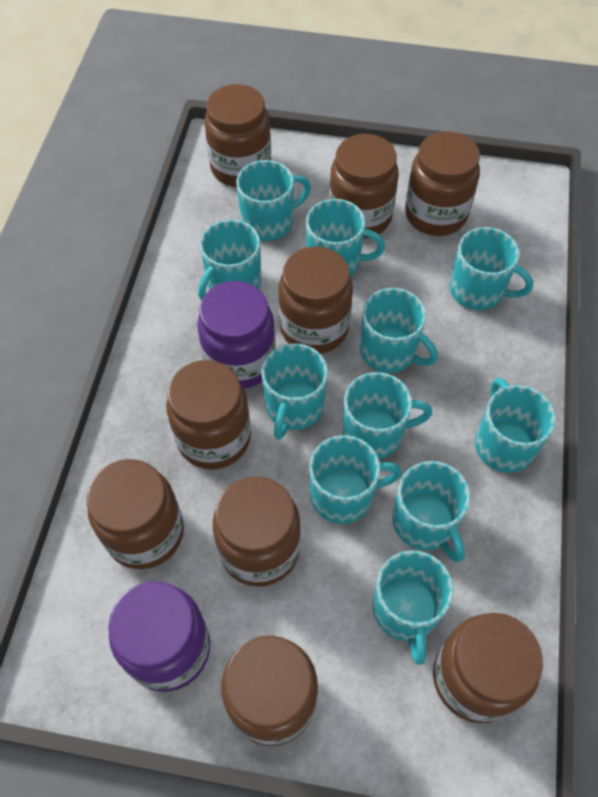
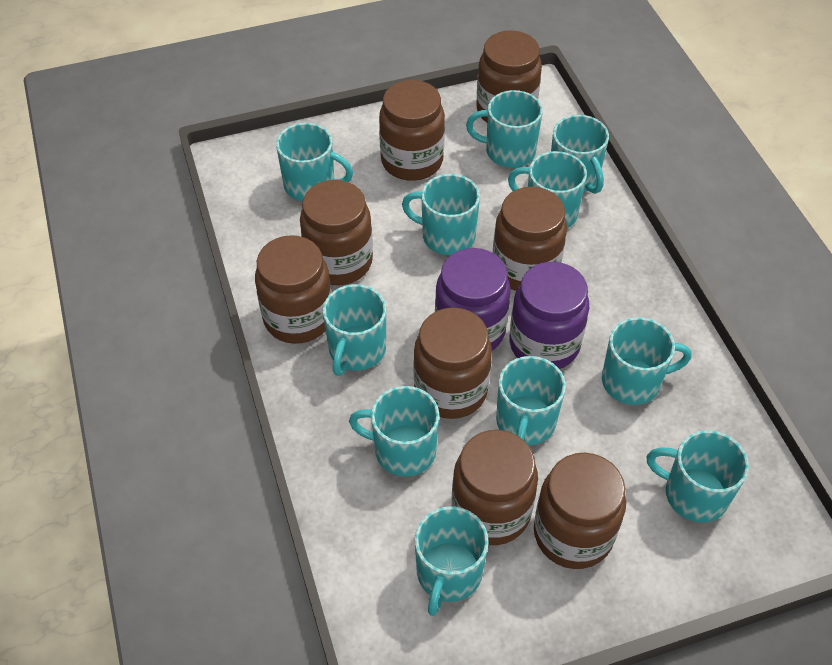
brown jar: 9 -> 8

